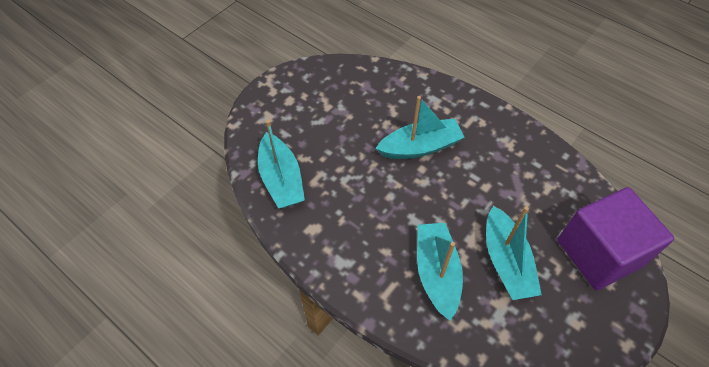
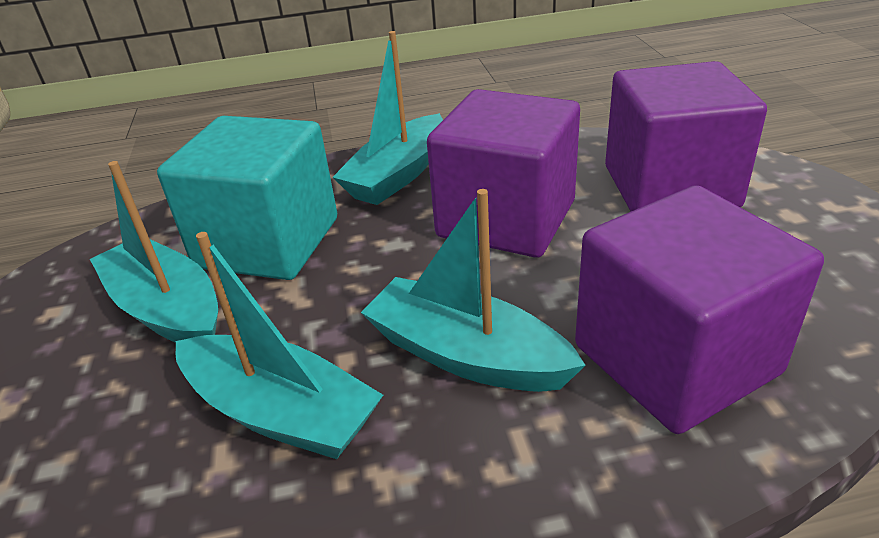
purple cube: 1 -> 3
turquoise cube: 0 -> 1

